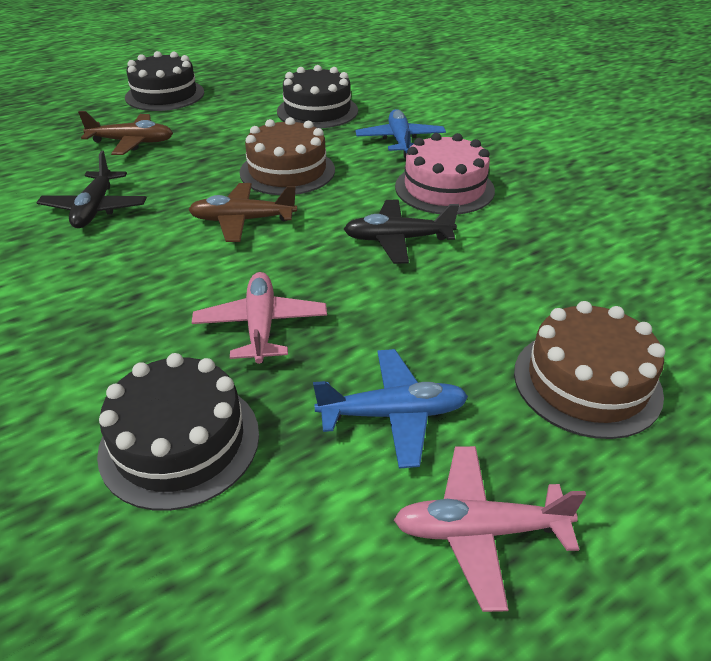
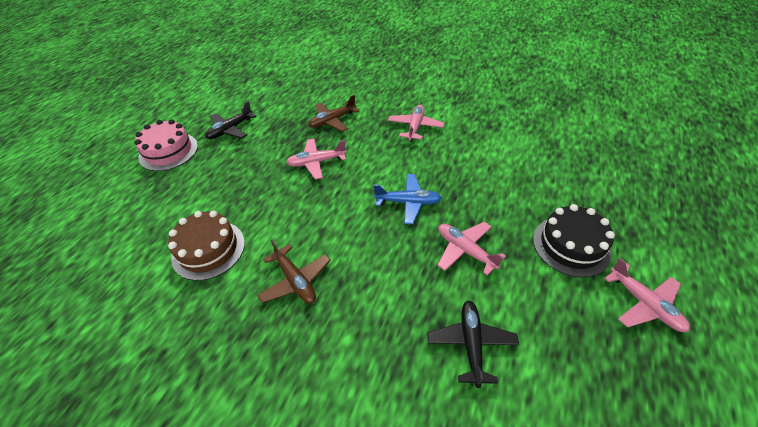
black cake: 3 -> 1
blue plane: 2 -> 1
brown cake: 2 -> 1
pink plane: 2 -> 4

